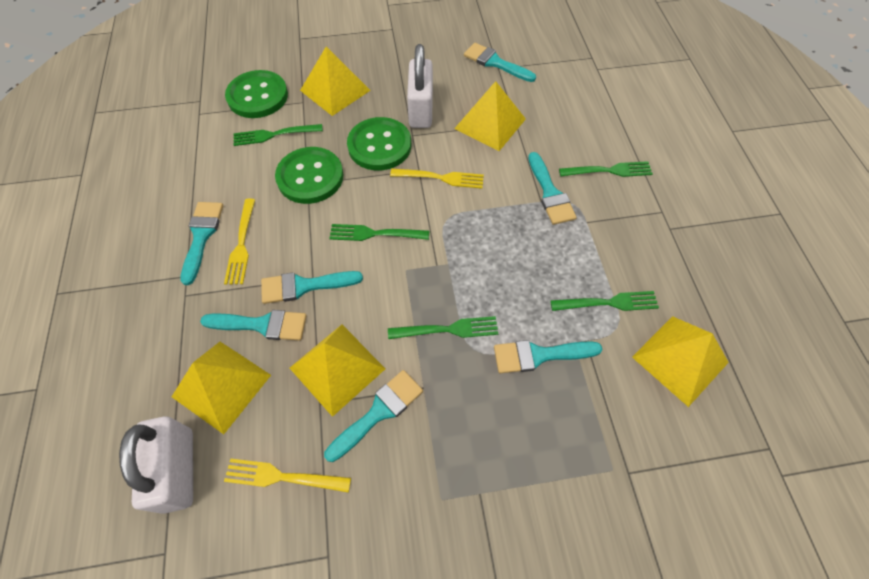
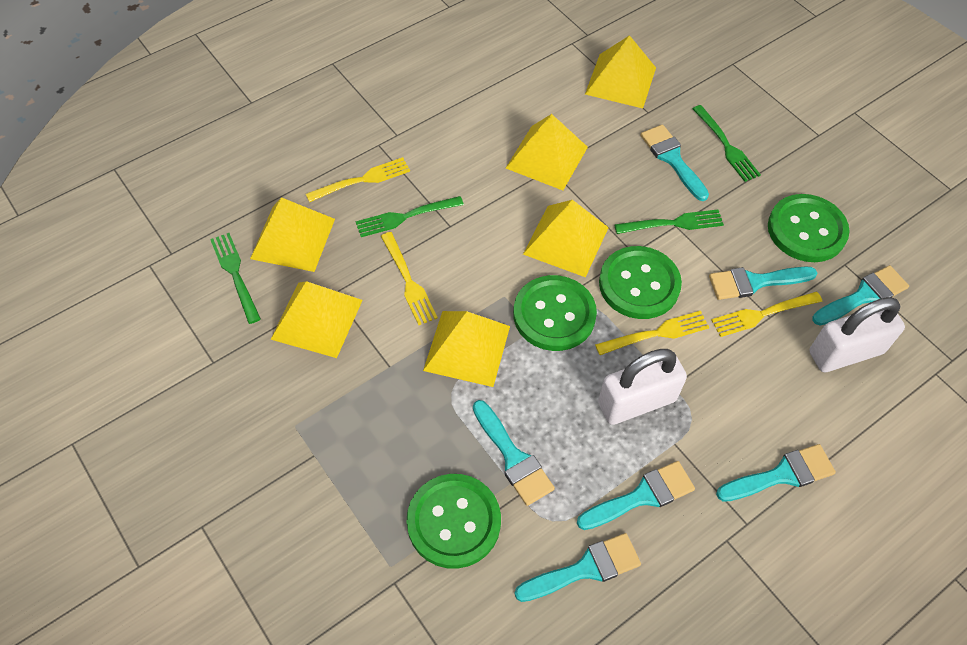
green button: 3 -> 4
green fork: 5 -> 4
yellow fork: 3 -> 4
yellow pyramid: 5 -> 6

